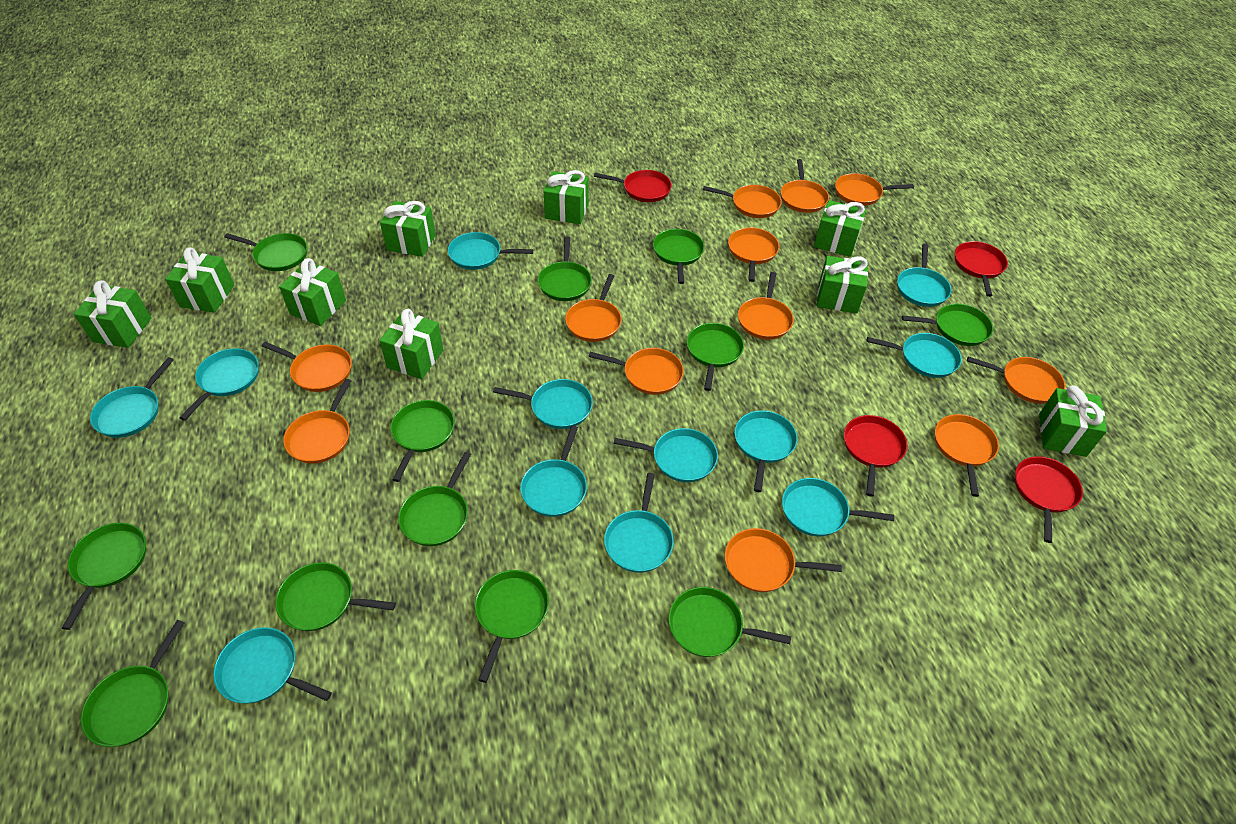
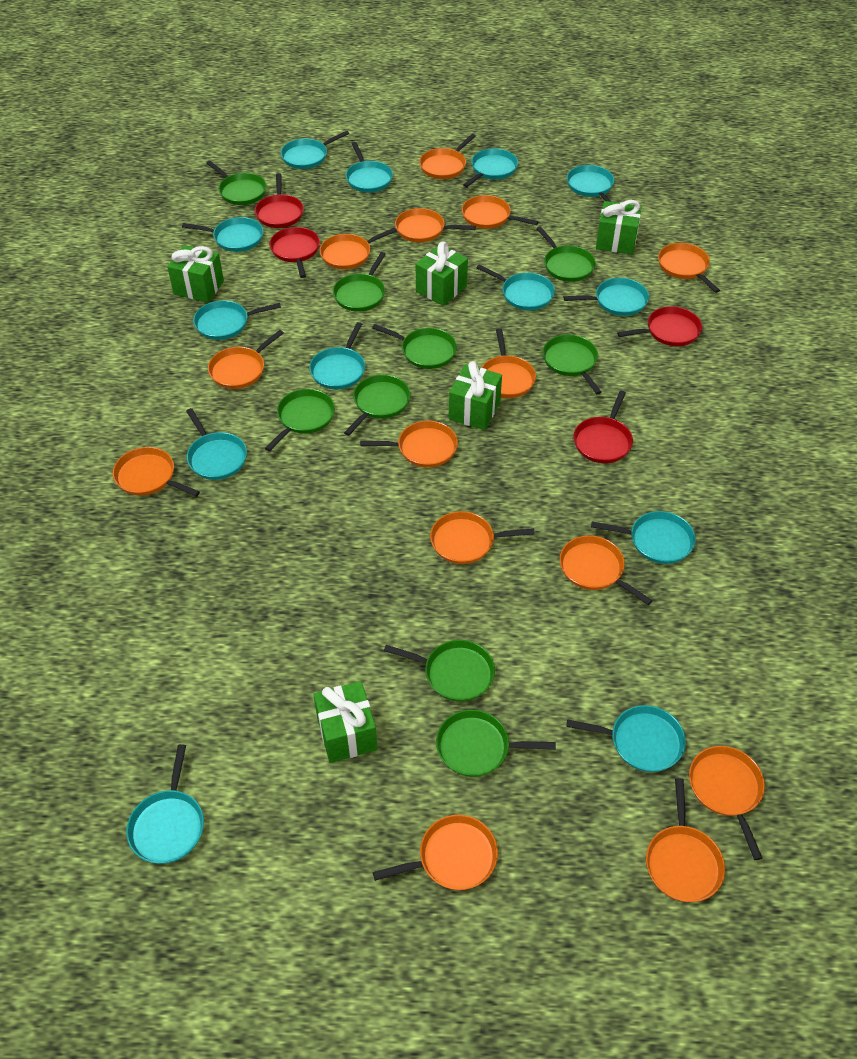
green gift: 9 -> 5
green pan: 12 -> 9
orange pan: 12 -> 14
turquoise pan: 12 -> 13

